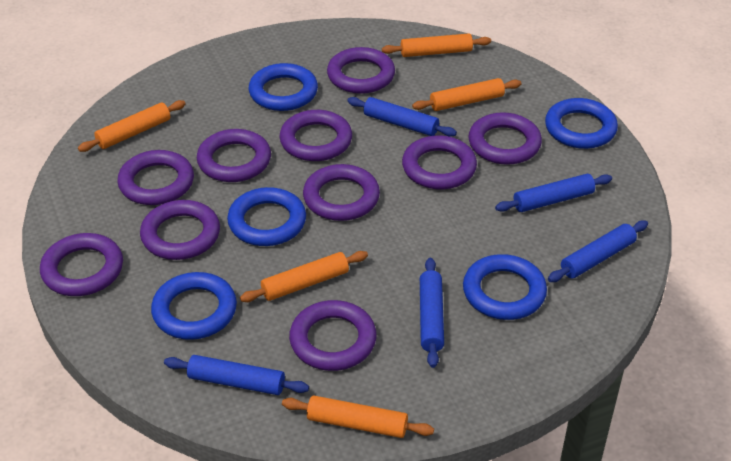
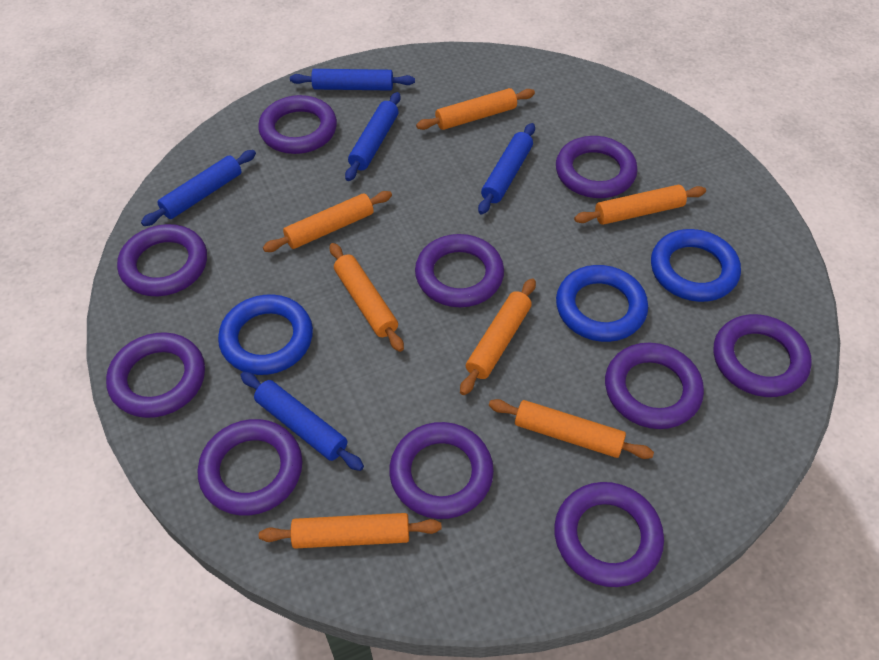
blue ring: 5 -> 3
orange rolling pin: 5 -> 7

